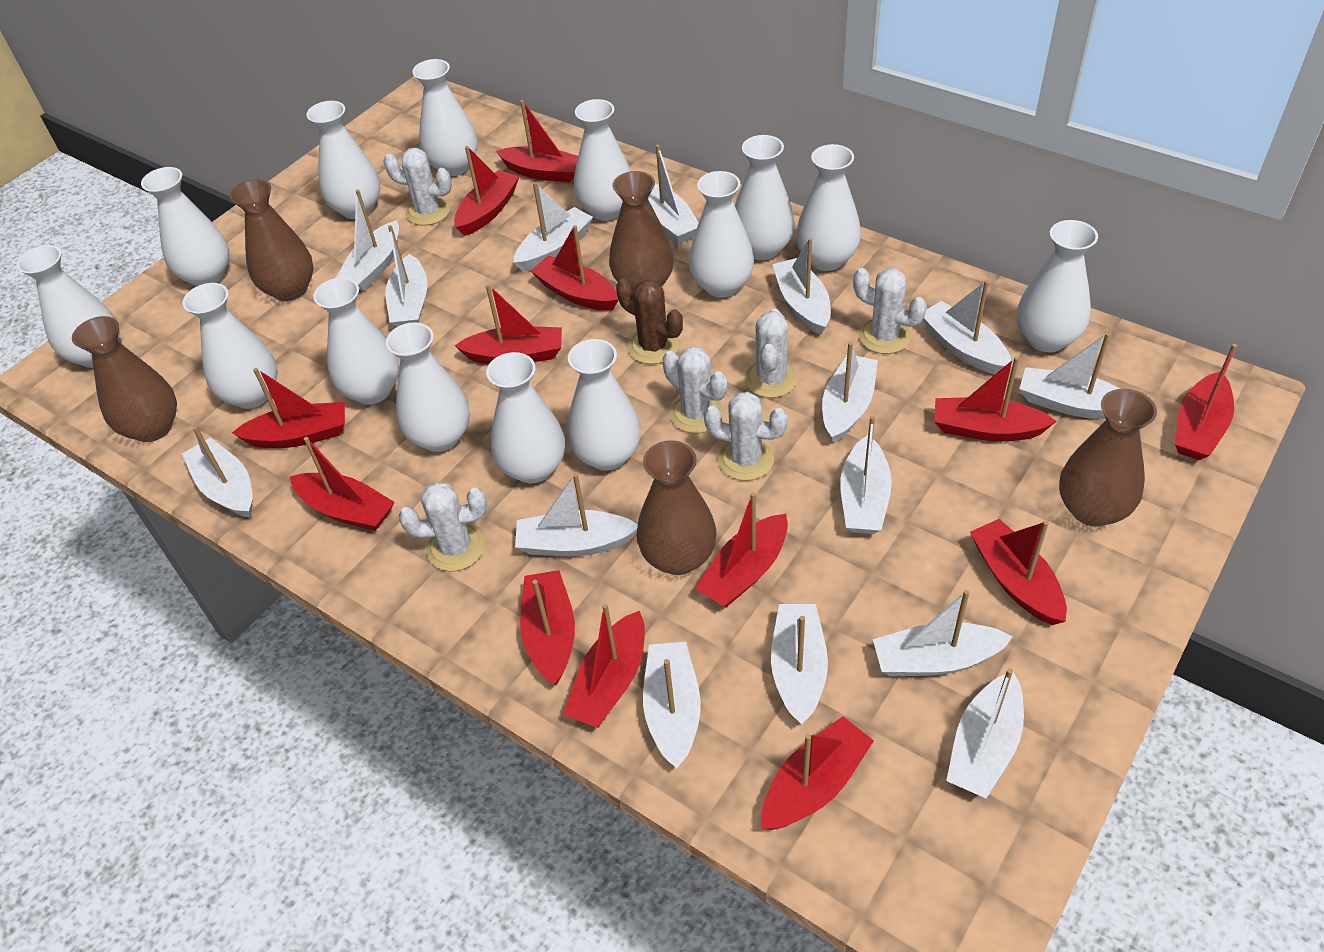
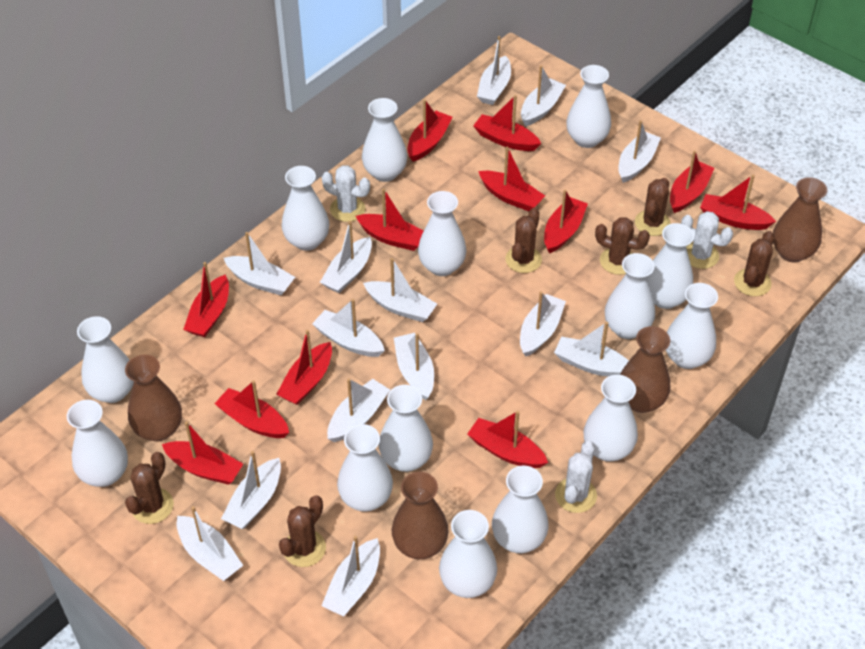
brown cactus: 1 -> 6
brown vase: 5 -> 4
red boat: 13 -> 12
white boat: 15 -> 14
white cactus: 6 -> 3

